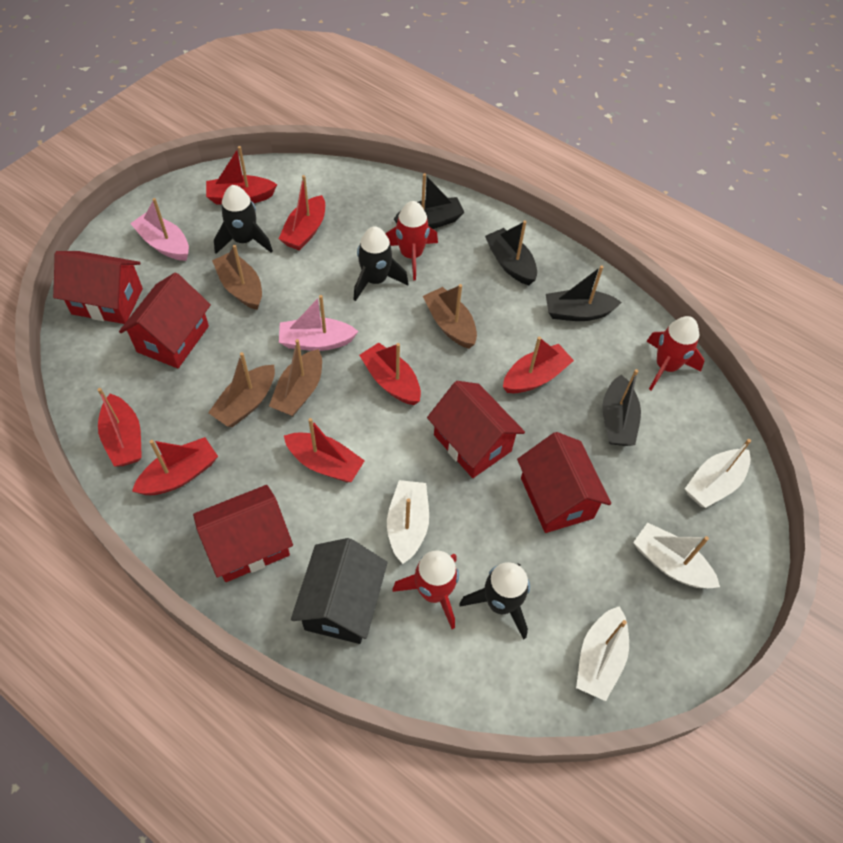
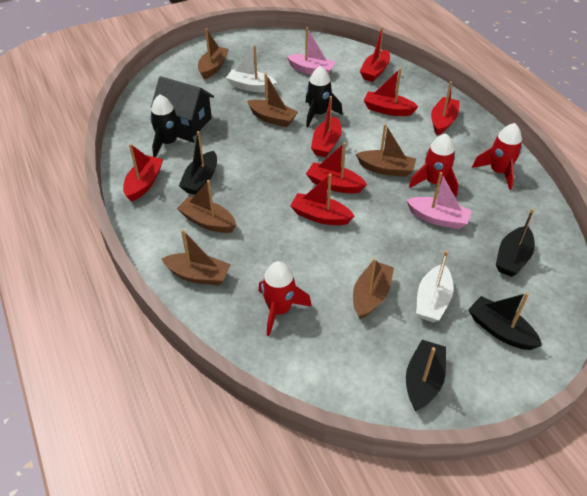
black rocket: 3 -> 2
brown boat: 4 -> 6
red house: 5 -> 0
white boat: 4 -> 2

